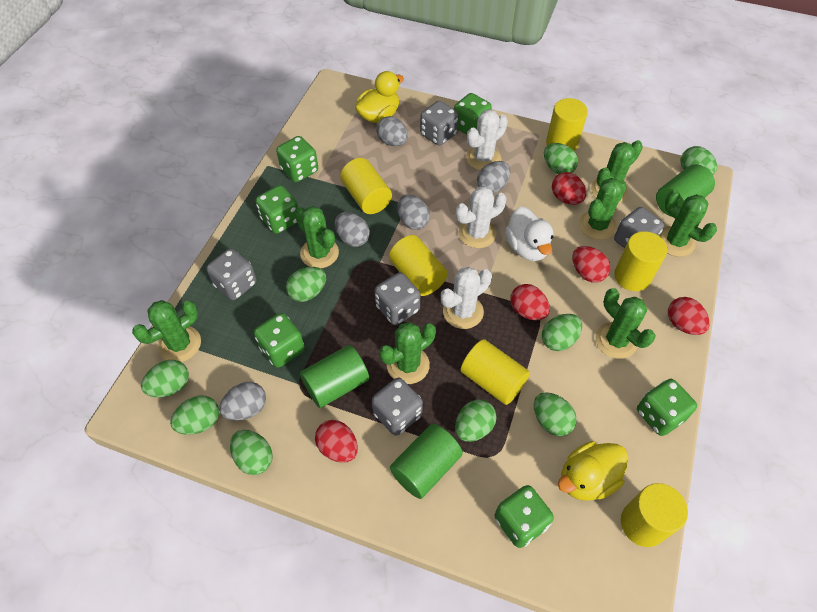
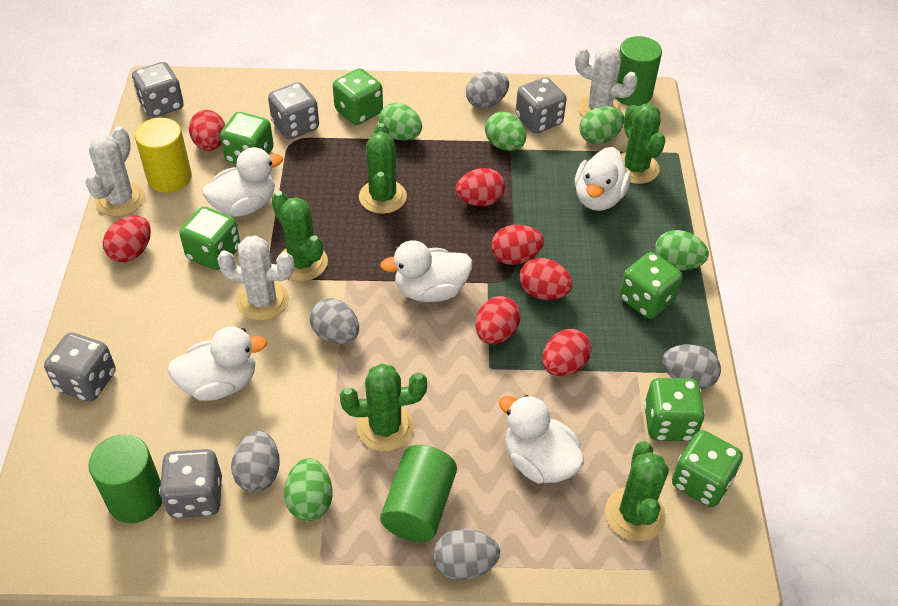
green cactus: 7 -> 5
green egg: 9 -> 5
red egg: 5 -> 7
white duck: 1 -> 5
yellow cylinder: 6 -> 1
yellow duck: 2 -> 0

